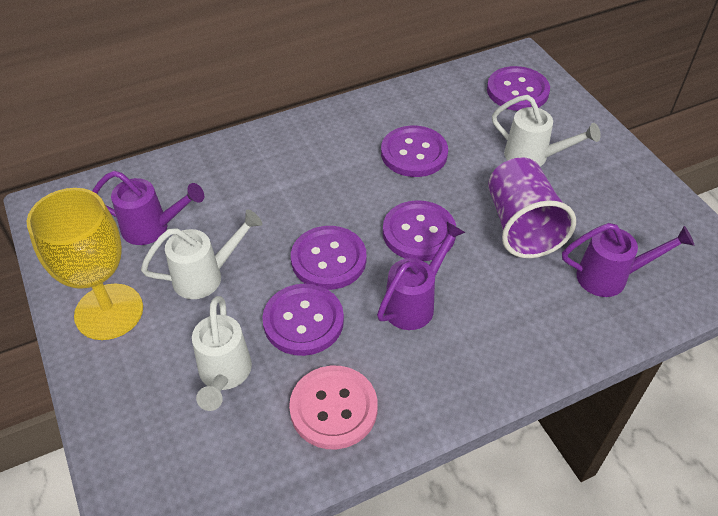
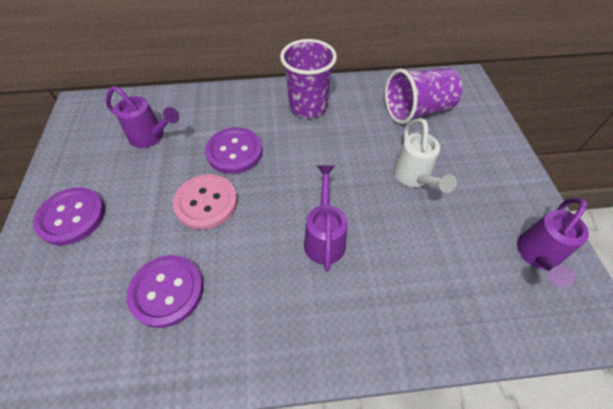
purple button: 5 -> 3
purple cup: 1 -> 2
white watering can: 3 -> 1
yellow goblet: 1 -> 0

